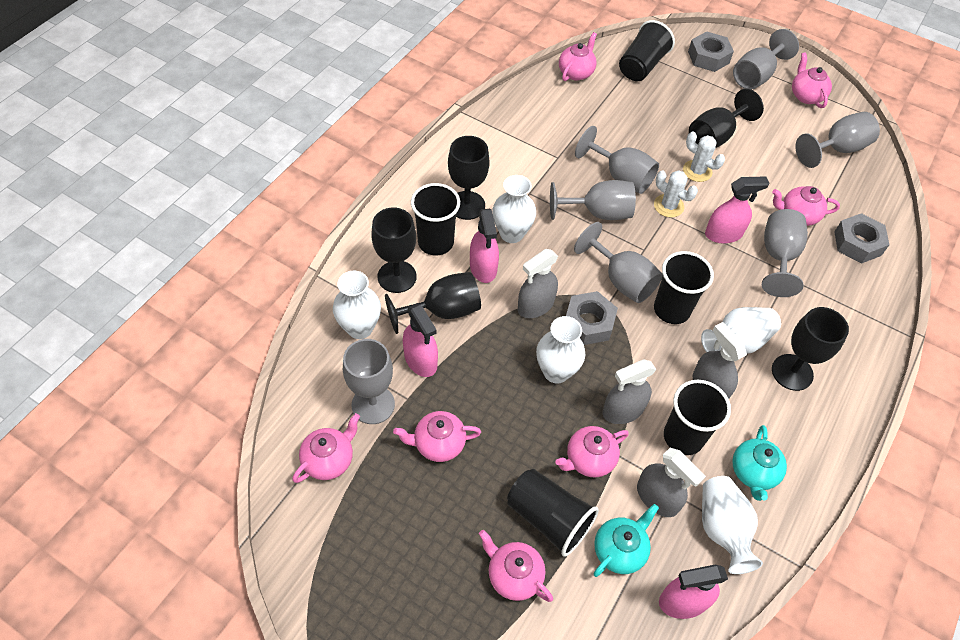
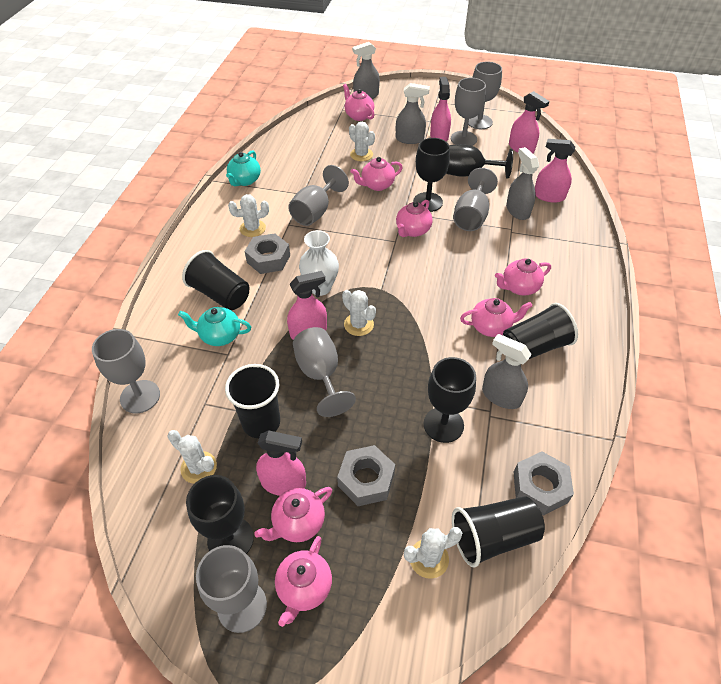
black cup: 5 -> 4
black goblet: 5 -> 4
pink spray bottle: 4 -> 5
white cactus: 2 -> 5
white vase: 5 -> 1

